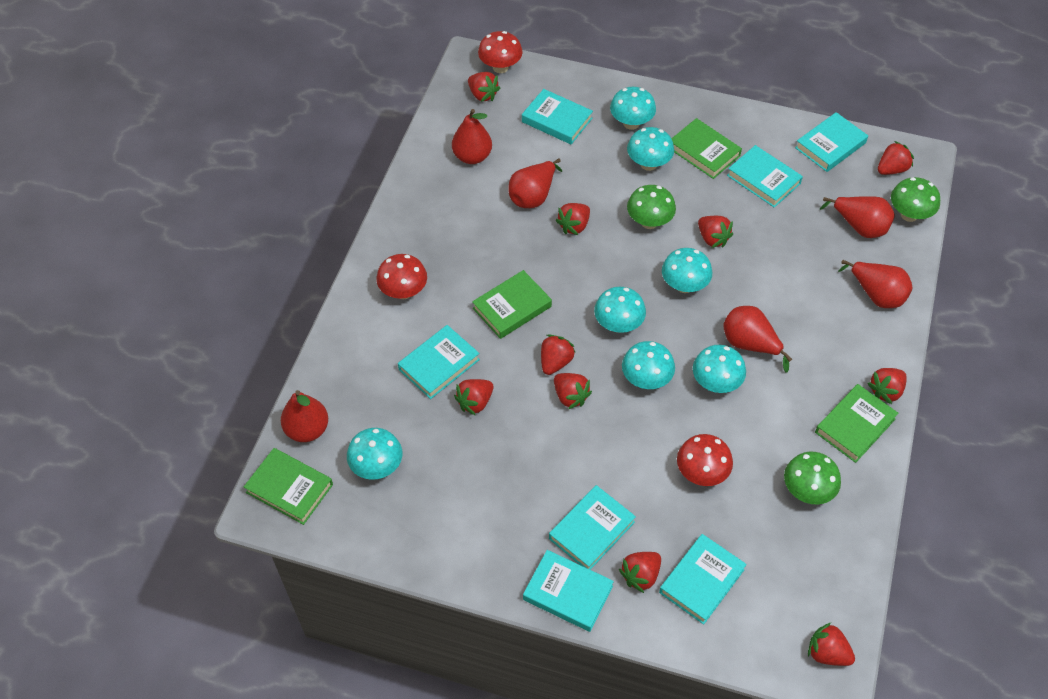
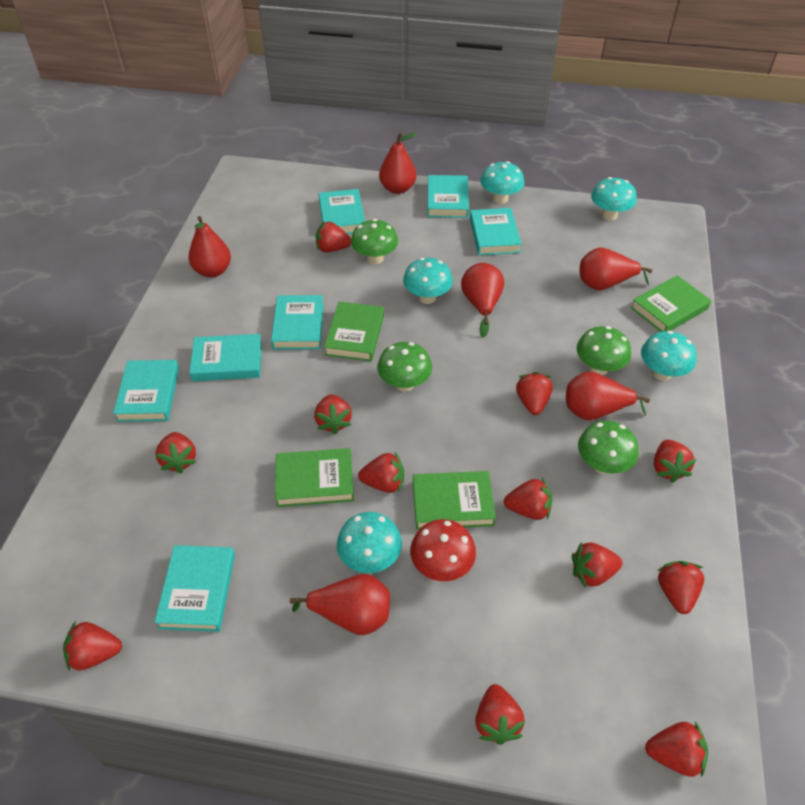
green mushroom: 3 -> 4
red mushroom: 3 -> 1
red strawberry: 10 -> 12
turquoise mushroom: 7 -> 5

